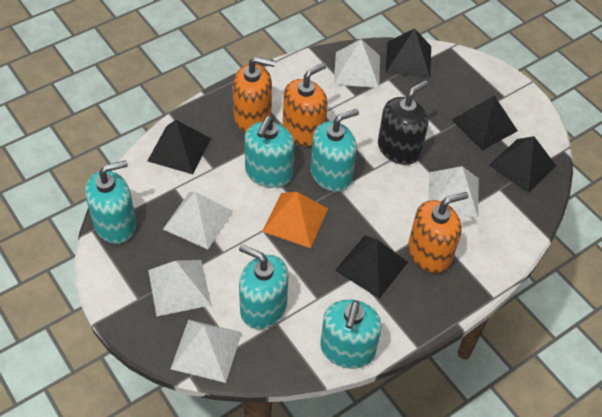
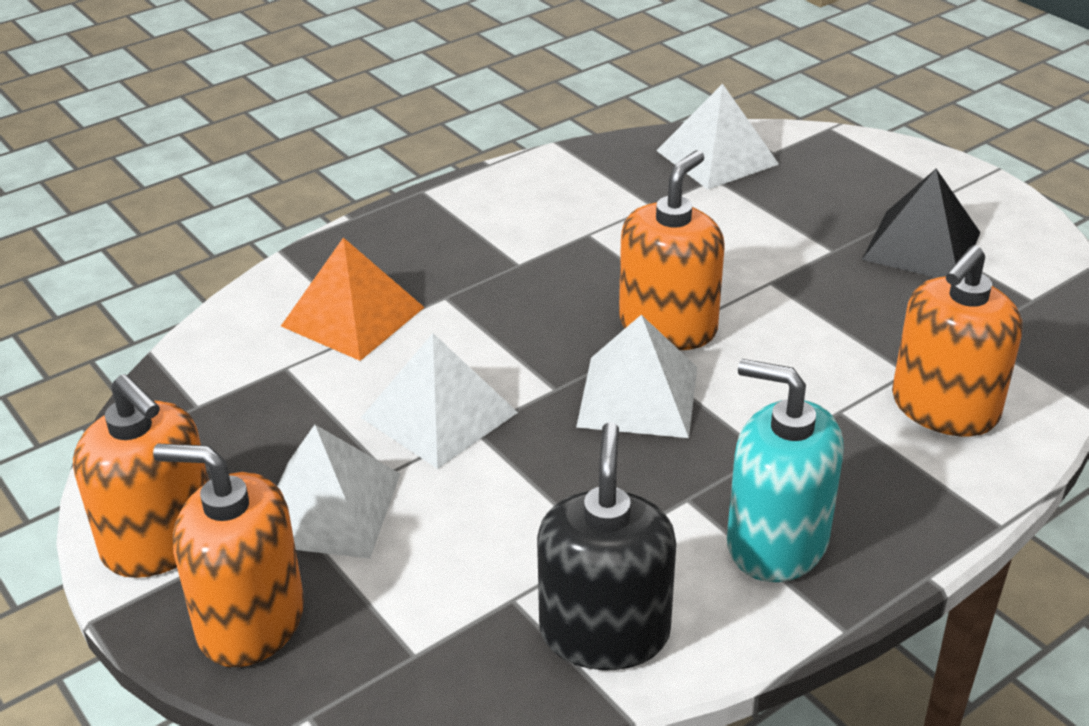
black pyramid: 5 -> 1
orange soap dispenser: 3 -> 4
turquoise soap dispenser: 5 -> 1
white pyramid: 5 -> 4

